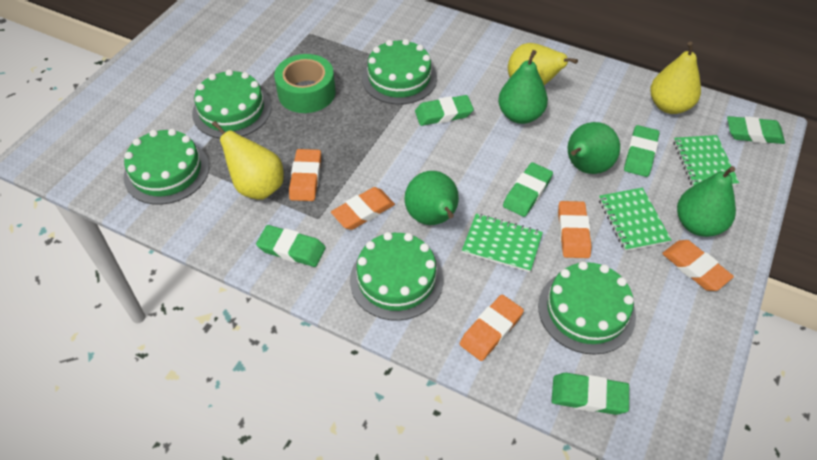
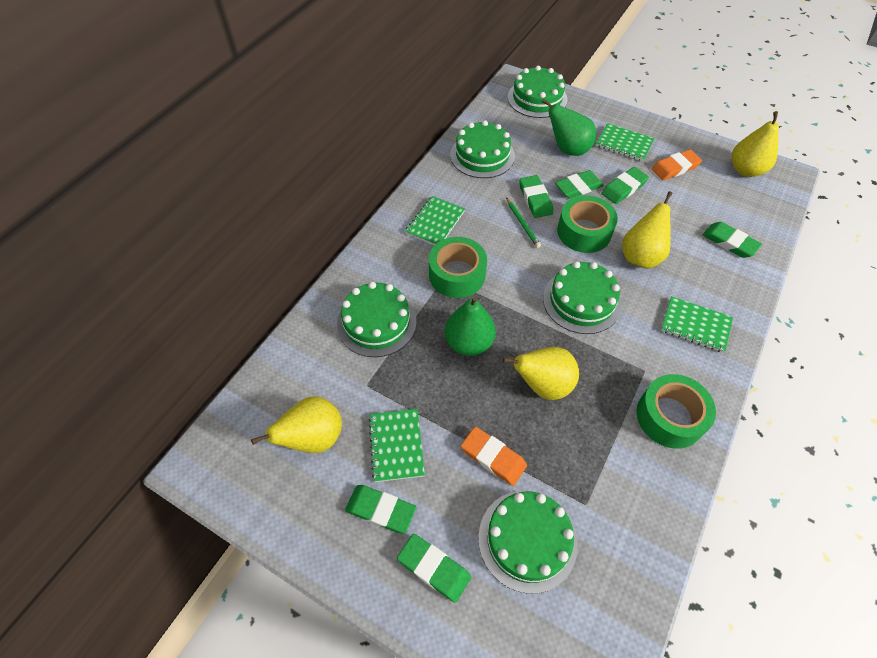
green notebook: 3 -> 4
green pear: 4 -> 2
green pencil: 0 -> 1
green tape: 1 -> 3
orange eraser: 5 -> 2
yellow pear: 3 -> 4

